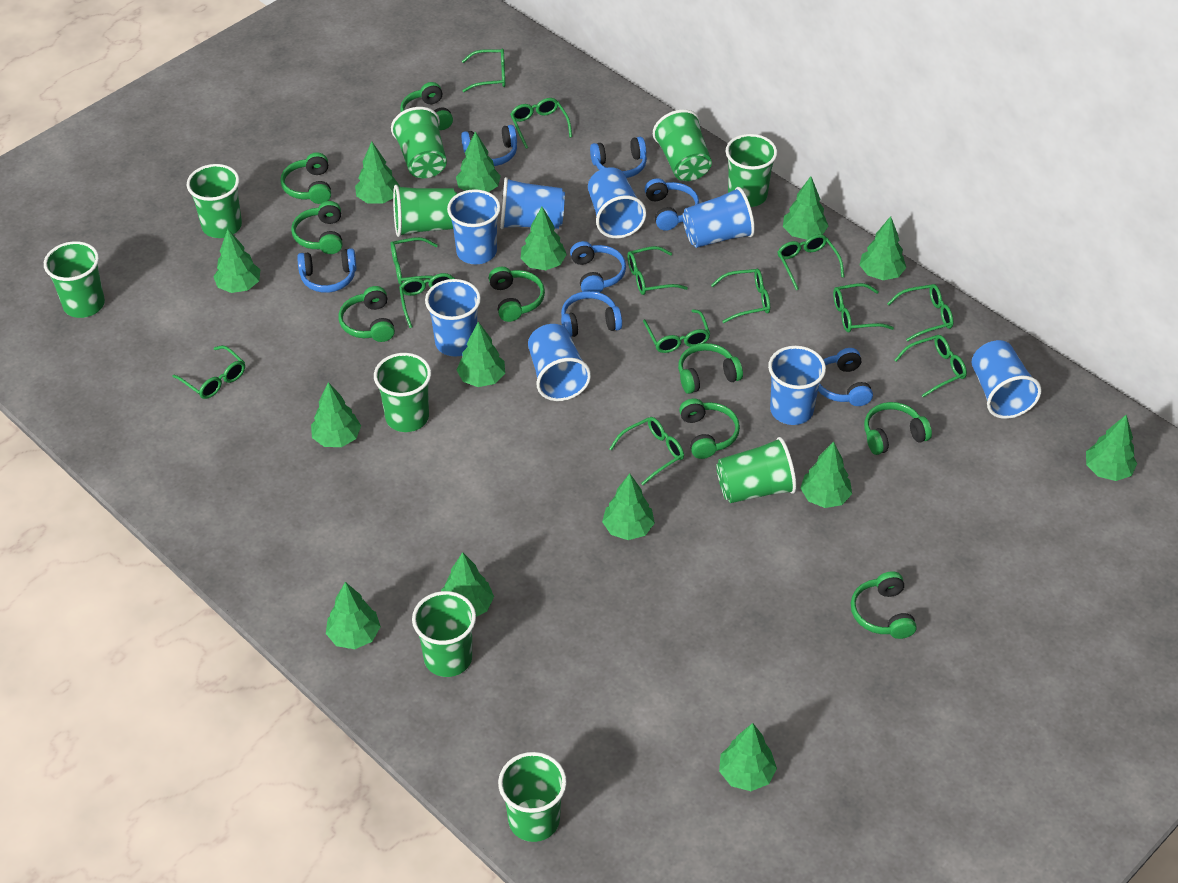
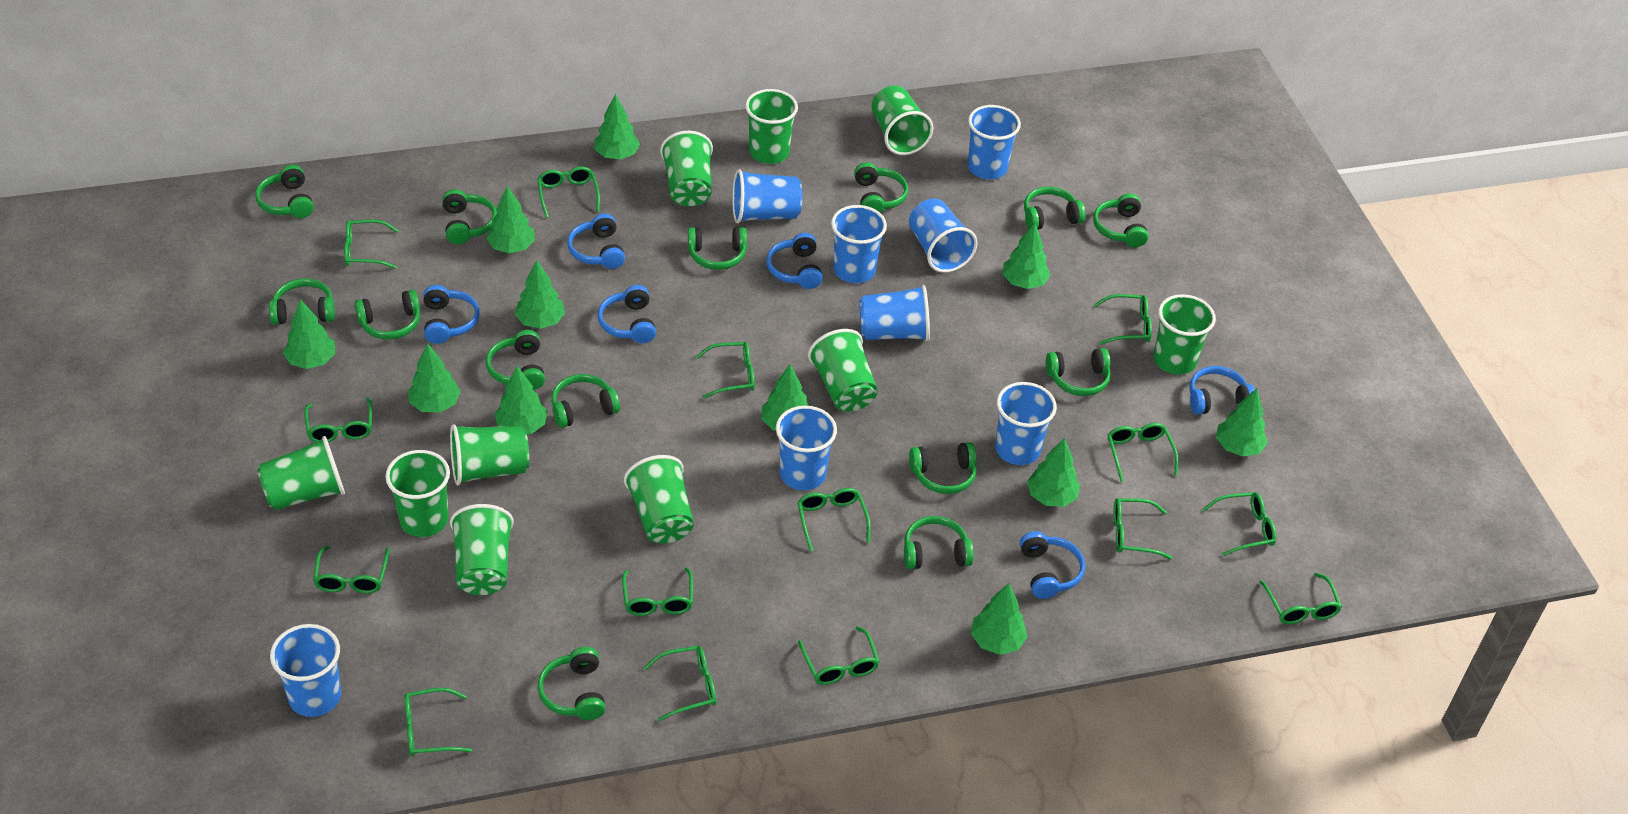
blue headphones: 7 -> 6
green glasses: 13 -> 15
green headphones: 9 -> 14
green tree: 14 -> 11

